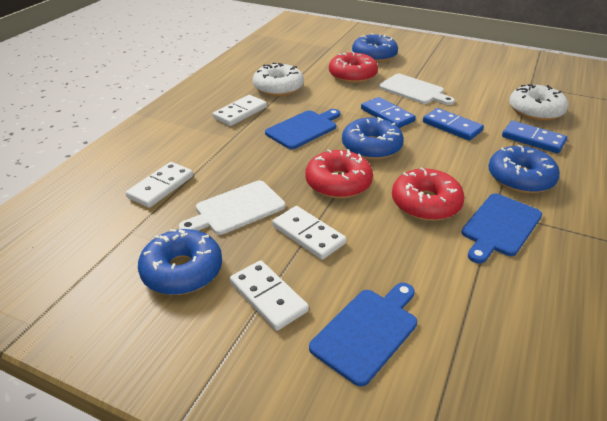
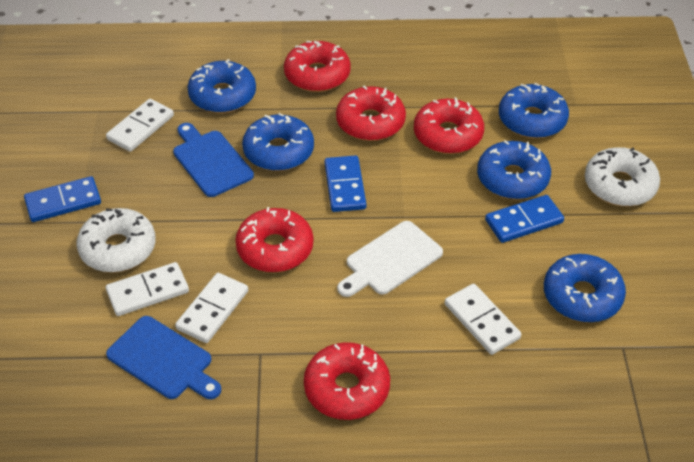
blue cutting board: 3 -> 2
blue donut: 4 -> 5
red donut: 3 -> 5
white cutting board: 2 -> 1

